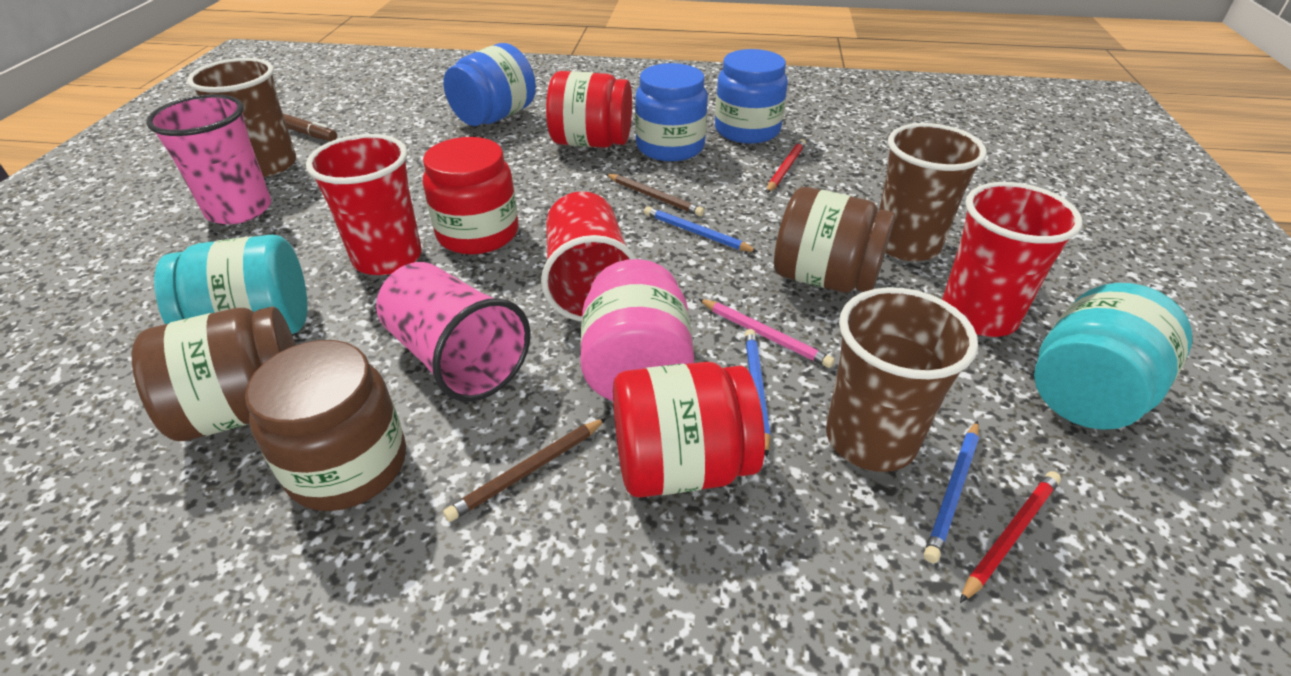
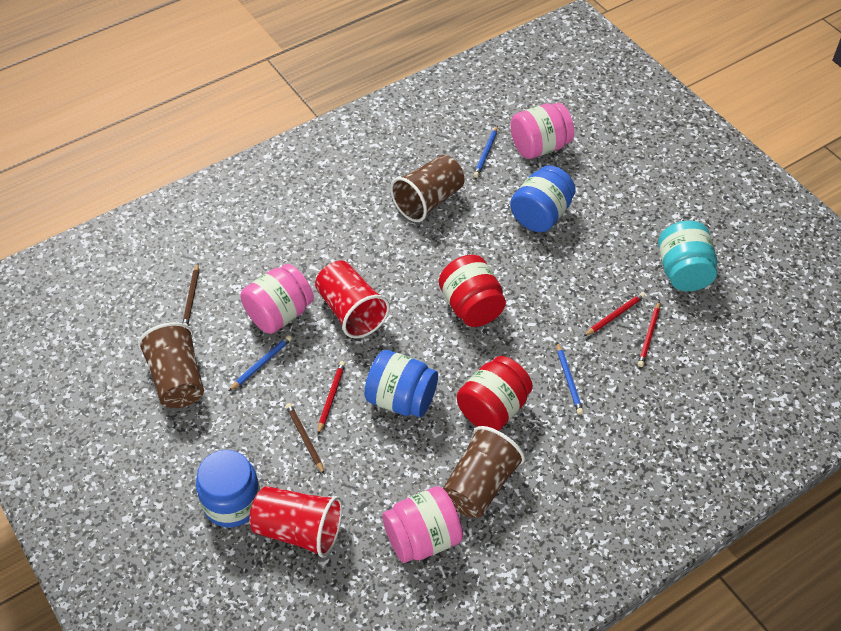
brown jar: 3 -> 0
brown marker: 1 -> 0
pink cup: 2 -> 0
pink jar: 1 -> 3
pink pencil: 1 -> 0
red cup: 3 -> 2
red jar: 3 -> 2
red pencil: 2 -> 3
turquoise jar: 2 -> 1

